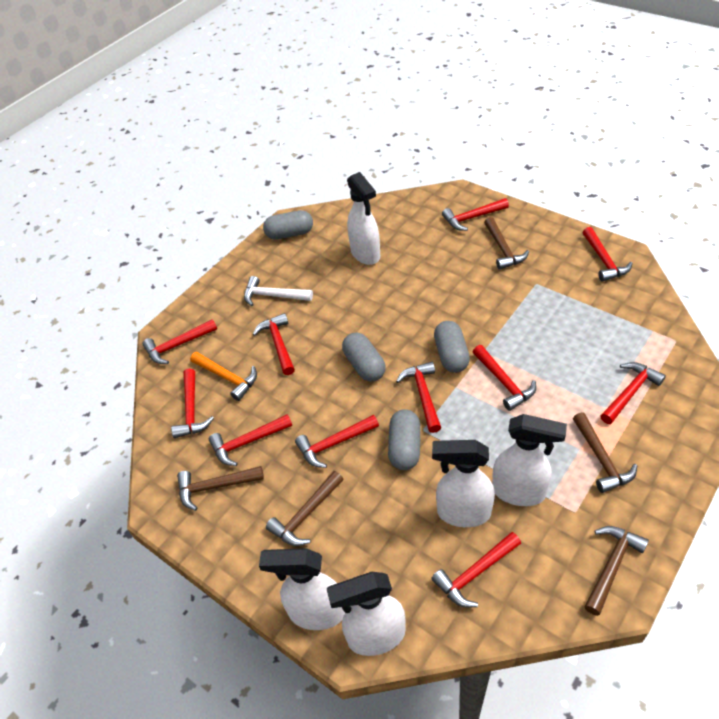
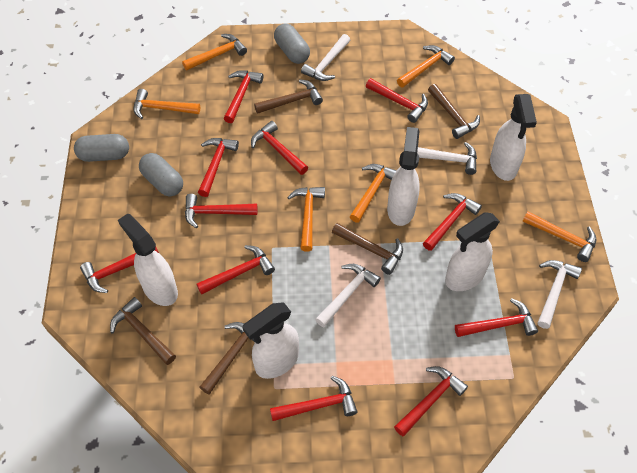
grey capsule: 4 -> 3
orange hammer: 1 -> 6
white hammer: 1 -> 4

